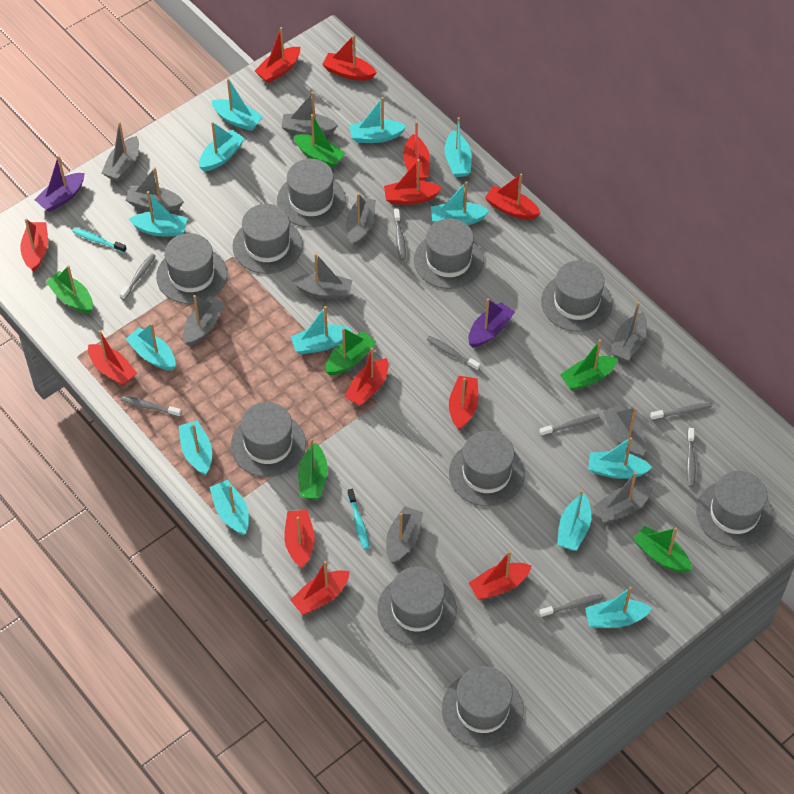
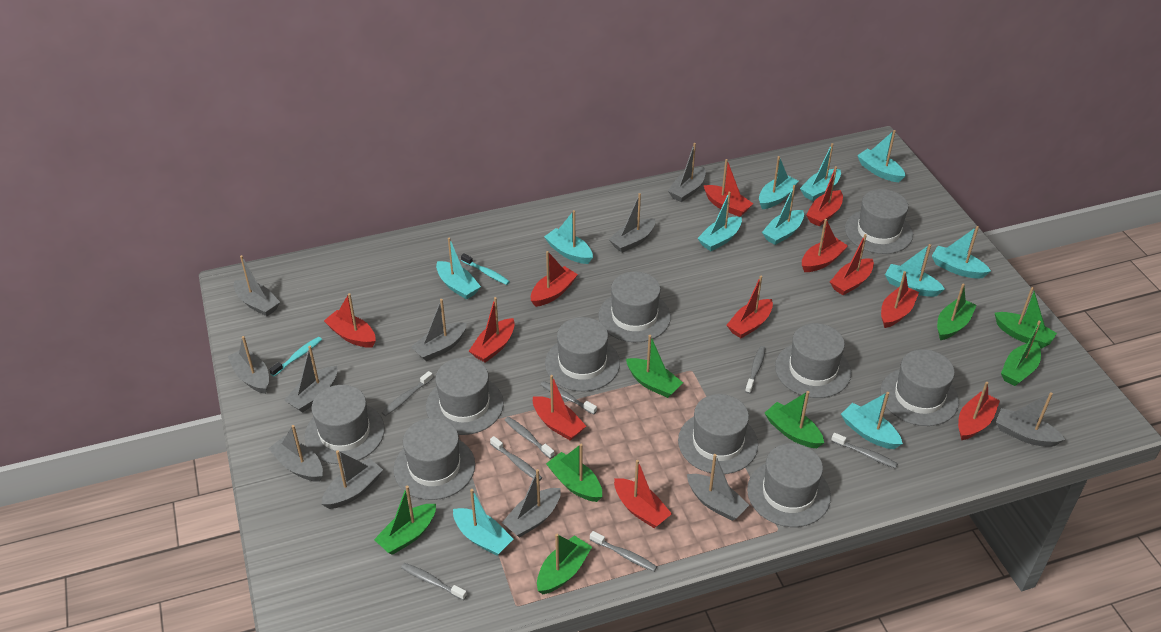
green boat: 6 -> 8
grey boat: 10 -> 11
purple boat: 2 -> 0
turquoise boat: 13 -> 11

